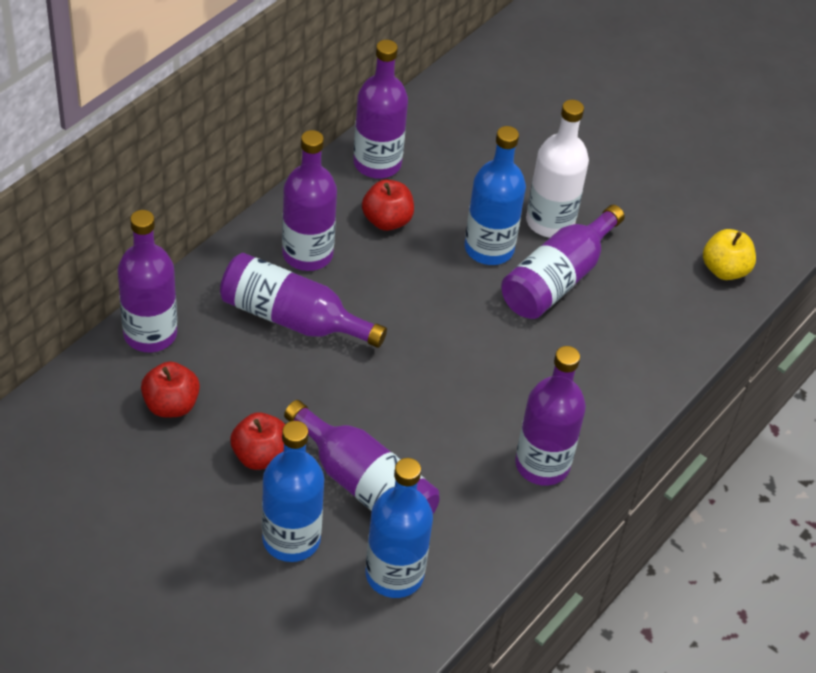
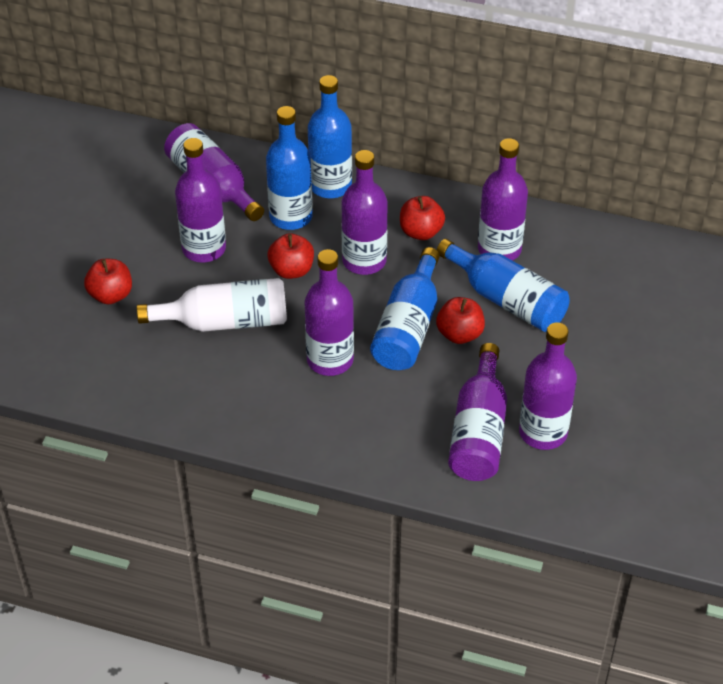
blue bottle: 3 -> 4
red apple: 3 -> 4
yellow apple: 1 -> 0

